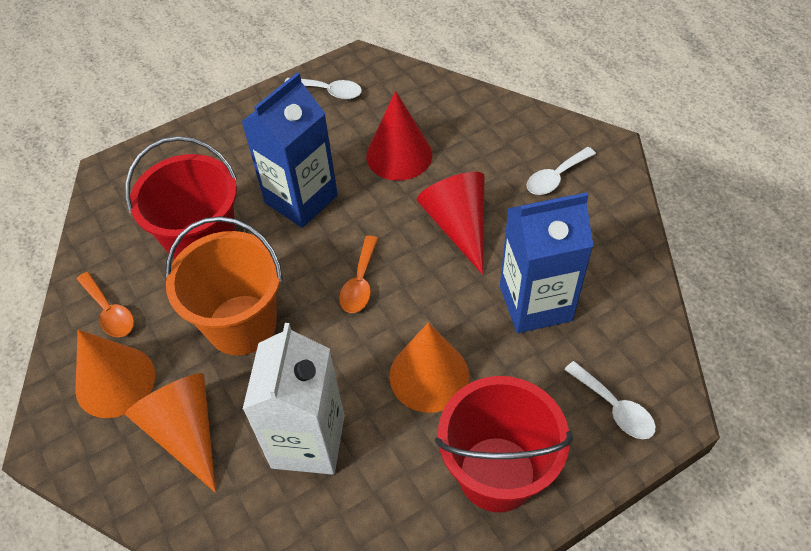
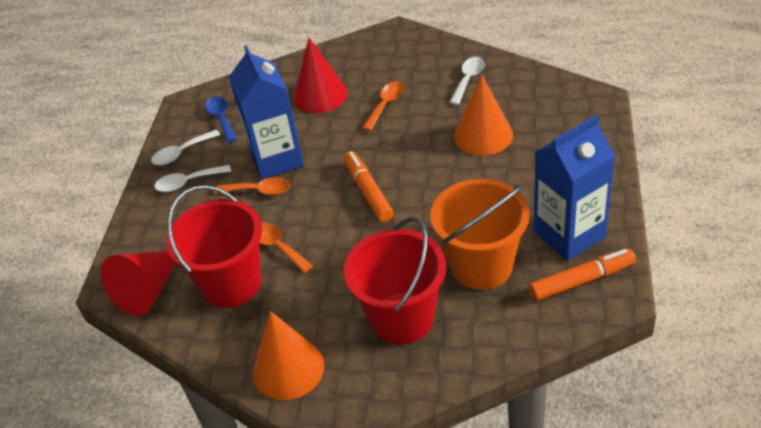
blue spoon: 0 -> 1
orange cone: 3 -> 2
orange marker: 0 -> 2
orange spoon: 2 -> 3
white carton: 1 -> 0

